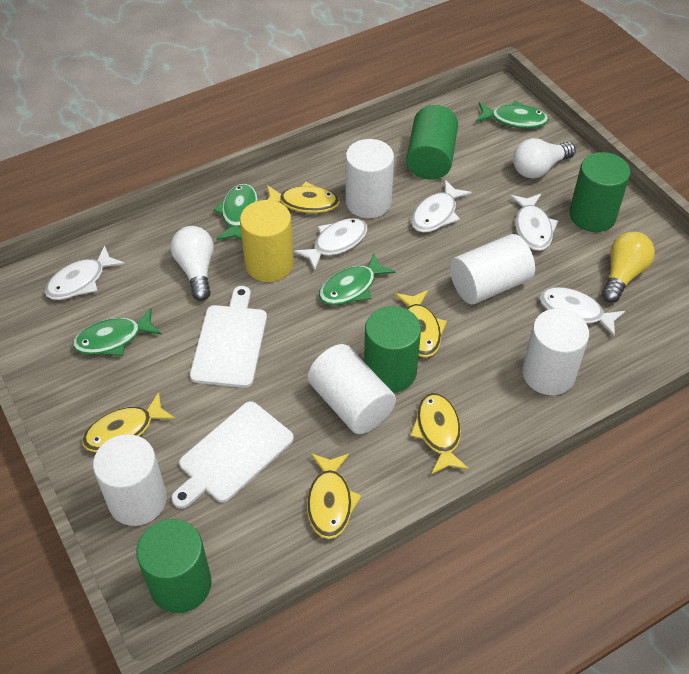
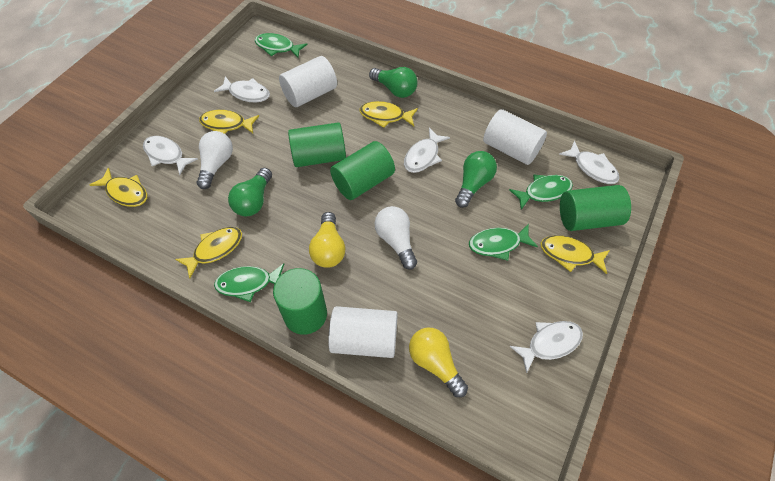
green light bulb: 0 -> 3
white cutting board: 2 -> 0
white cylinder: 5 -> 3
yellow cylinder: 1 -> 0
yellow light bulb: 1 -> 2

